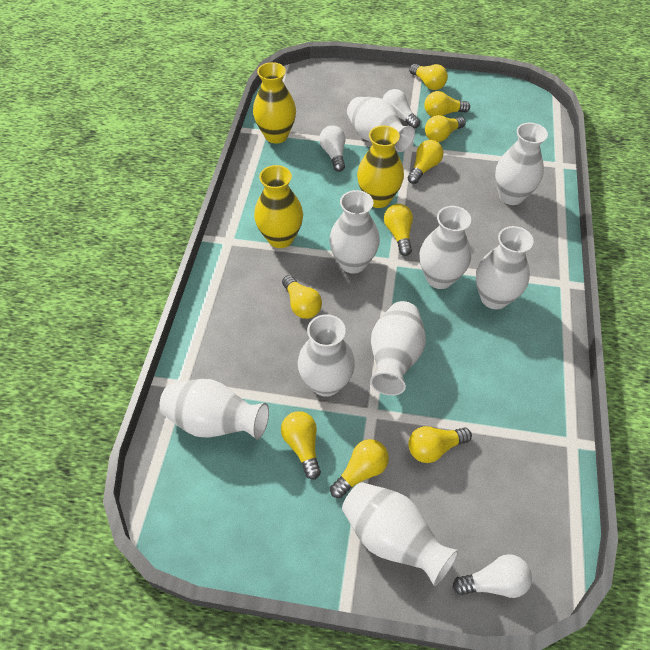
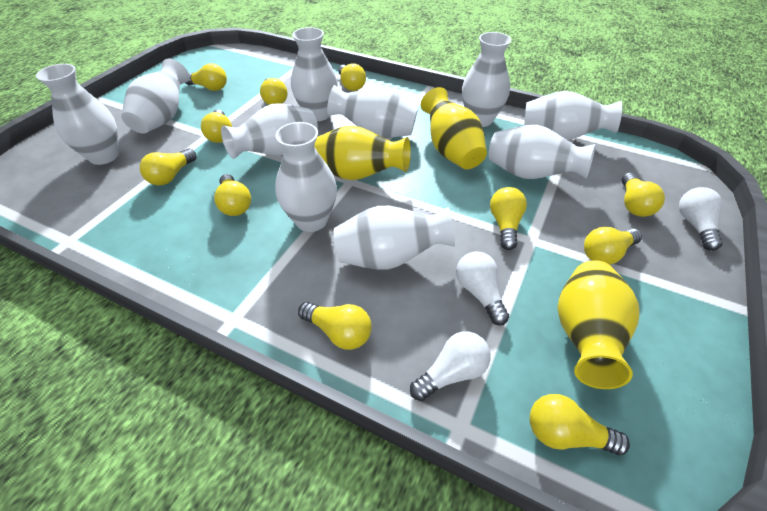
white vase: 9 -> 10
yellow light bulb: 9 -> 11

